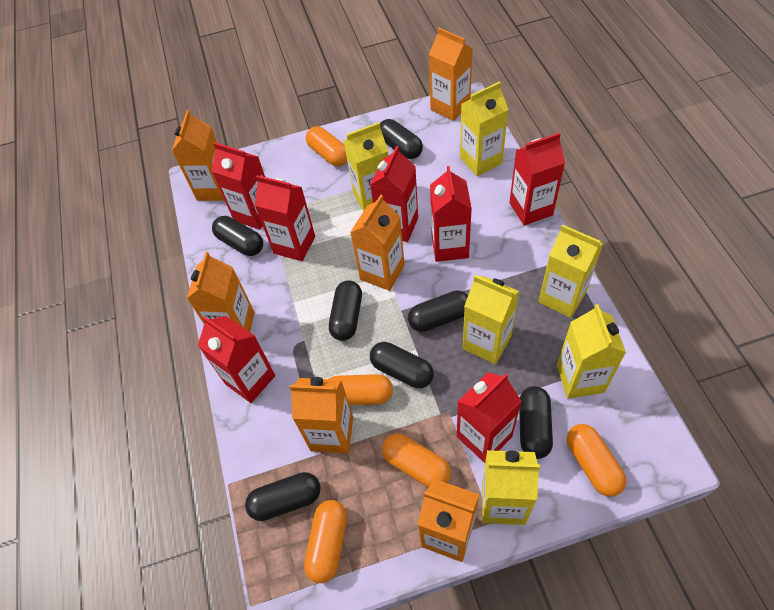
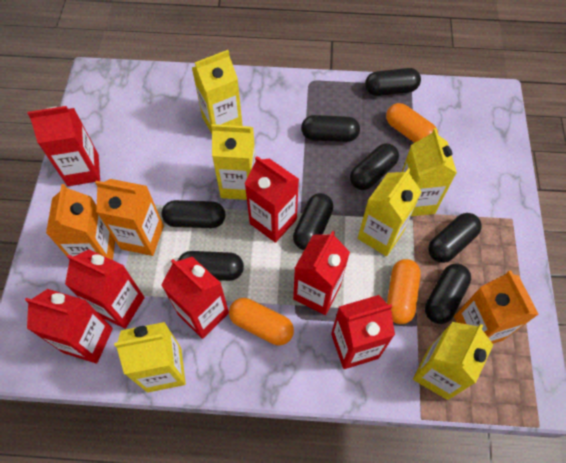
black capsule: 7 -> 8
orange capsule: 5 -> 3
orange carton: 6 -> 3

